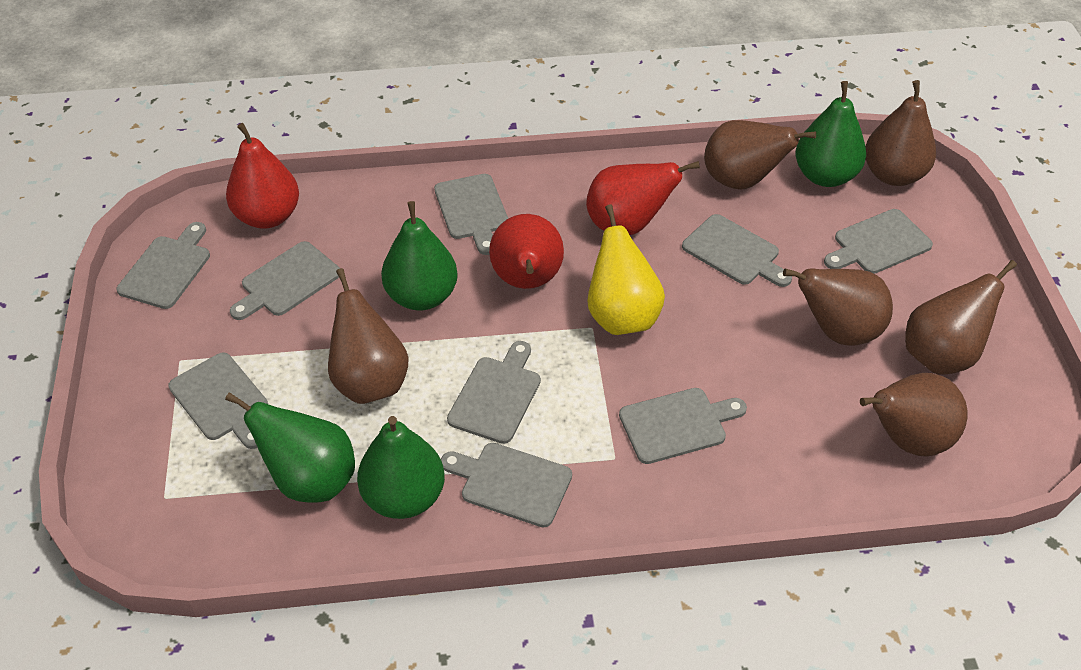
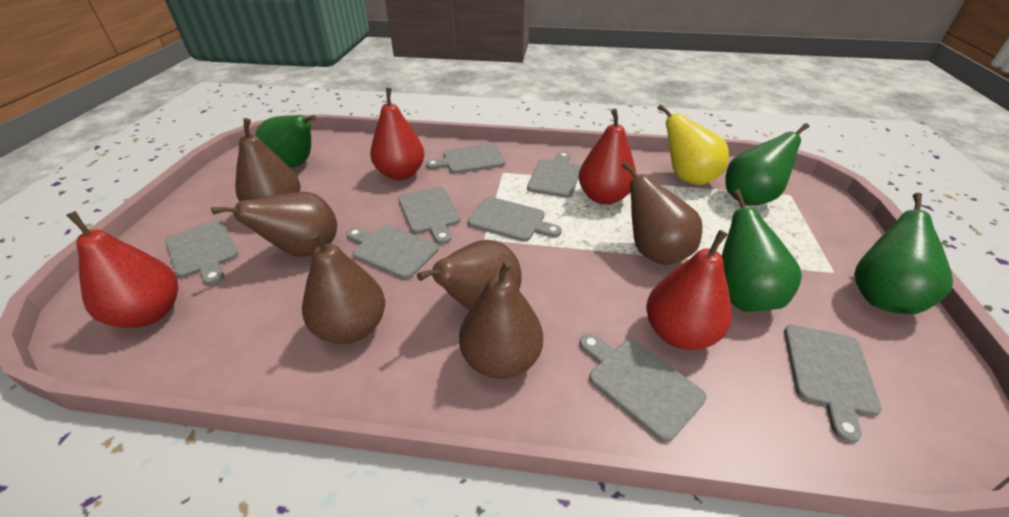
grey cutting board: 9 -> 8
red pear: 3 -> 4

